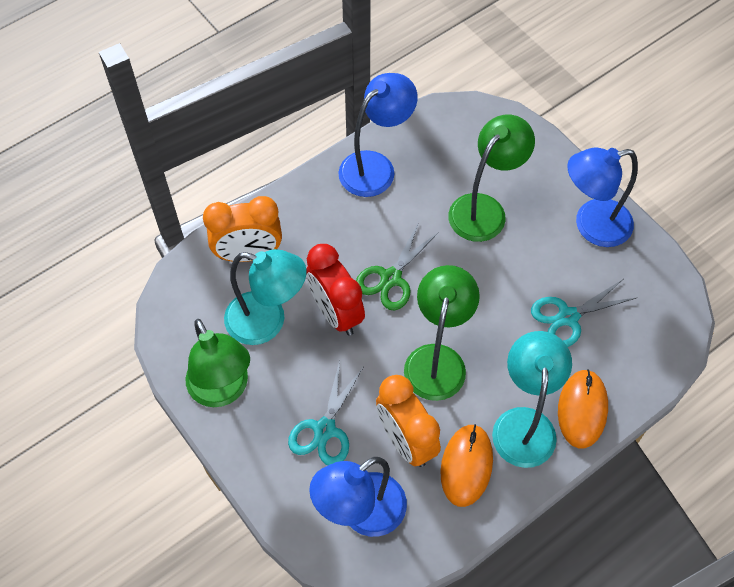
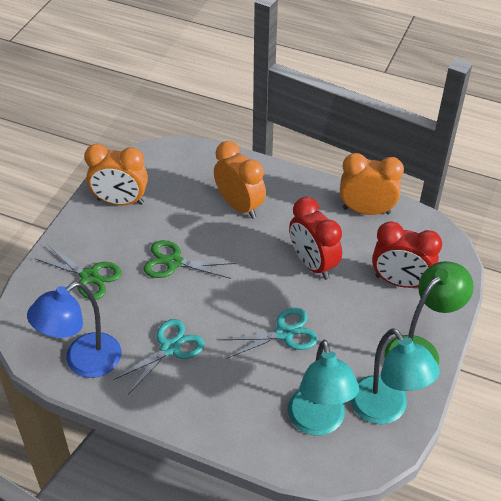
blue lamp: 3 -> 1
green lamp: 3 -> 1
green scissors: 1 -> 2
orange clock: 2 -> 3
orange mouse: 2 -> 0
red clock: 1 -> 2

